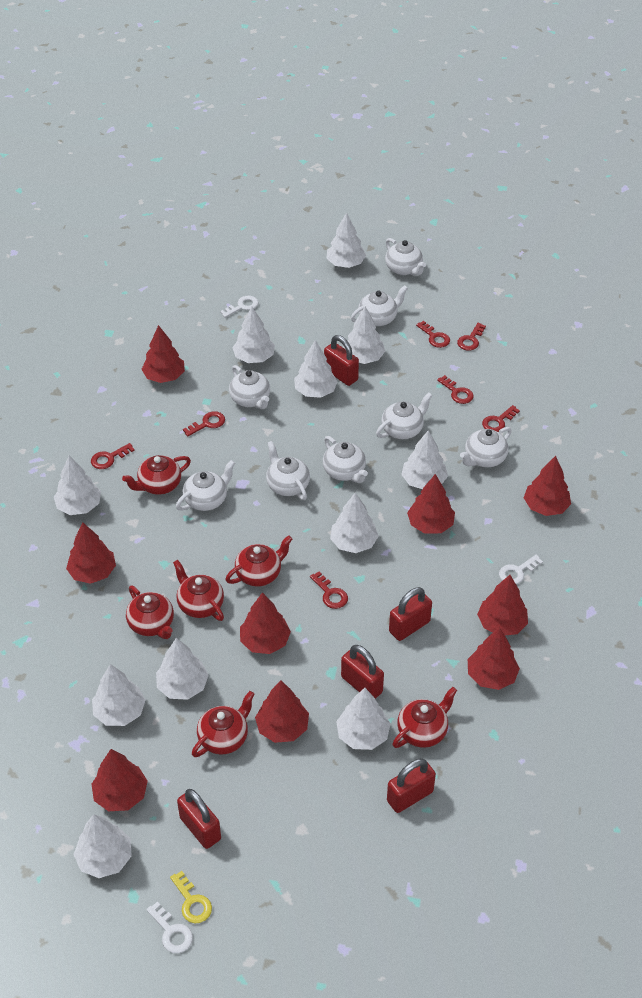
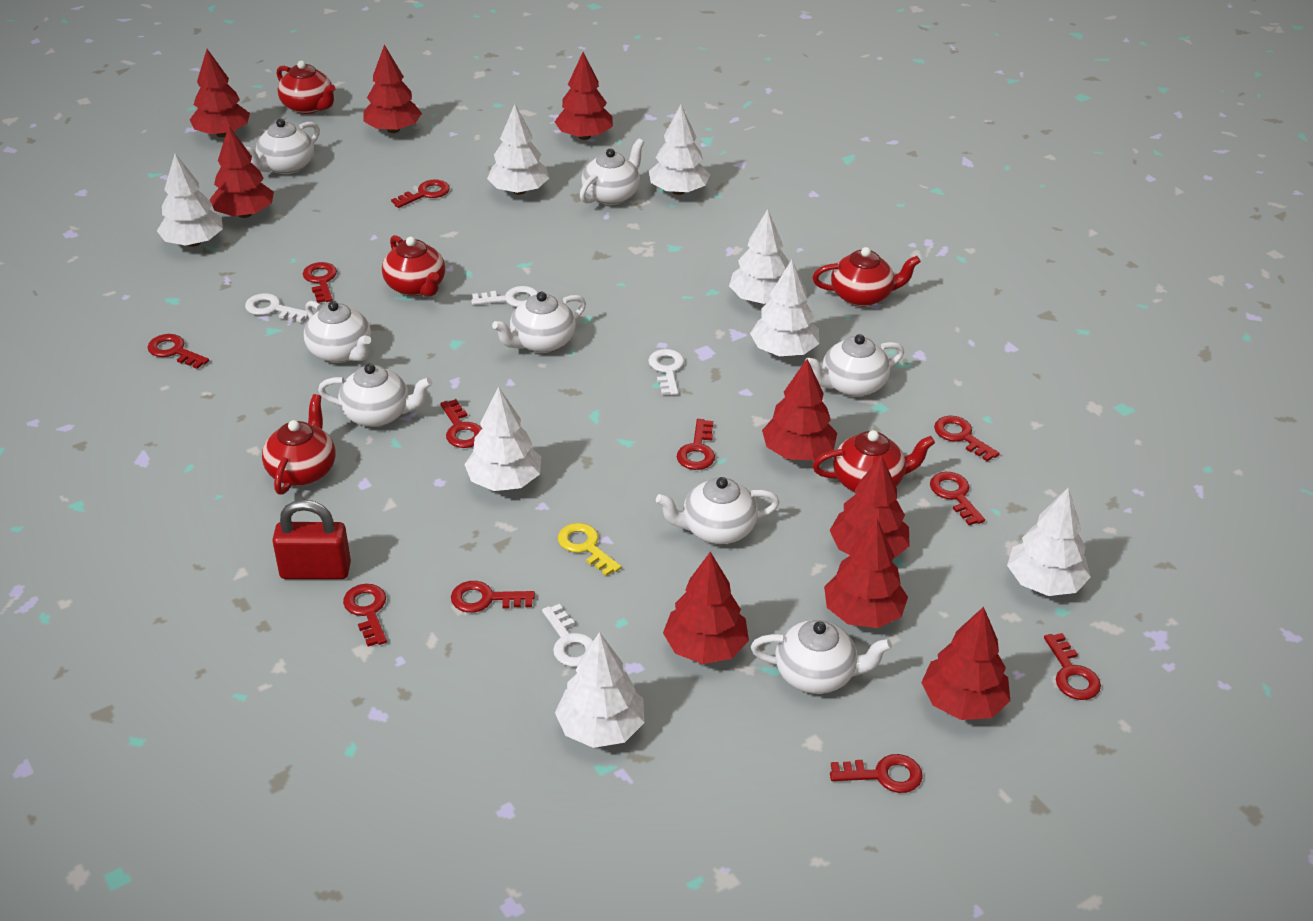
red key: 7 -> 11
red padlock: 5 -> 1
red teapot: 6 -> 5
white key: 3 -> 4
white tree: 11 -> 8

